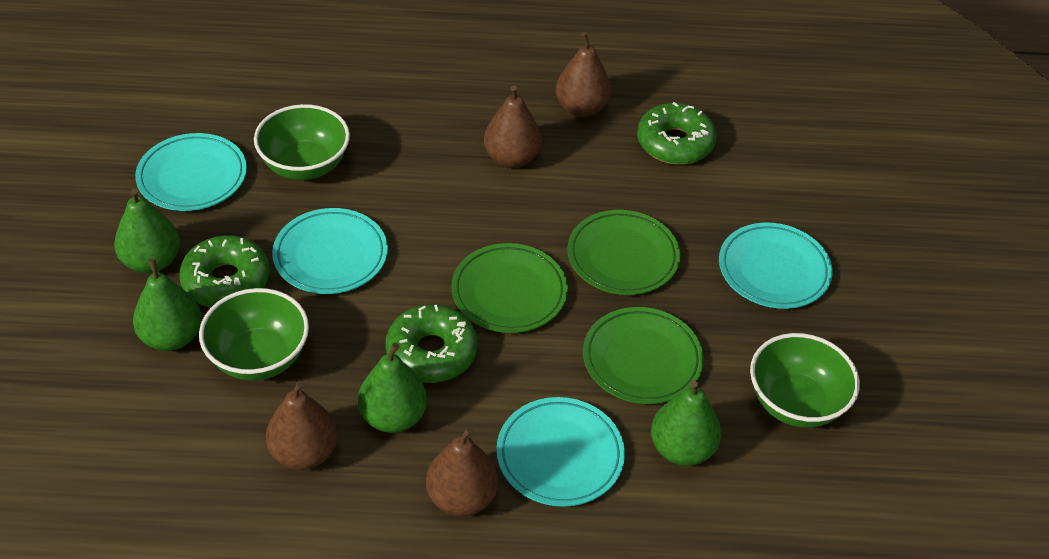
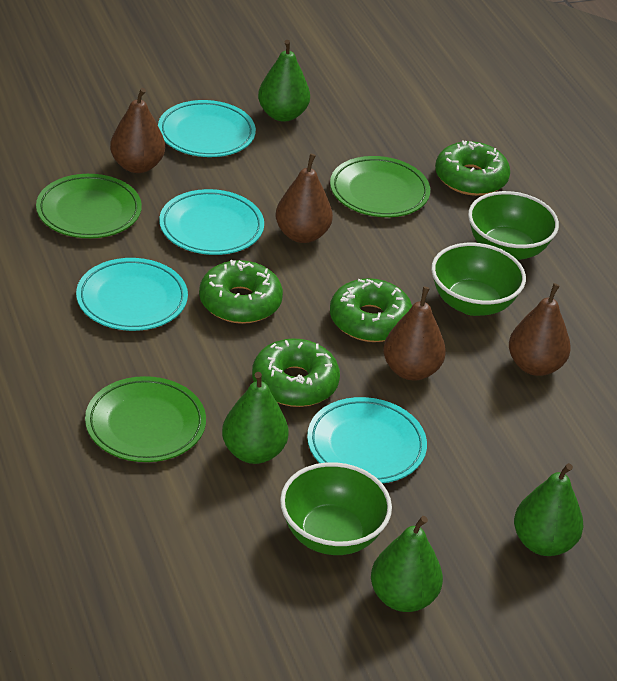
green donut: 3 -> 4

